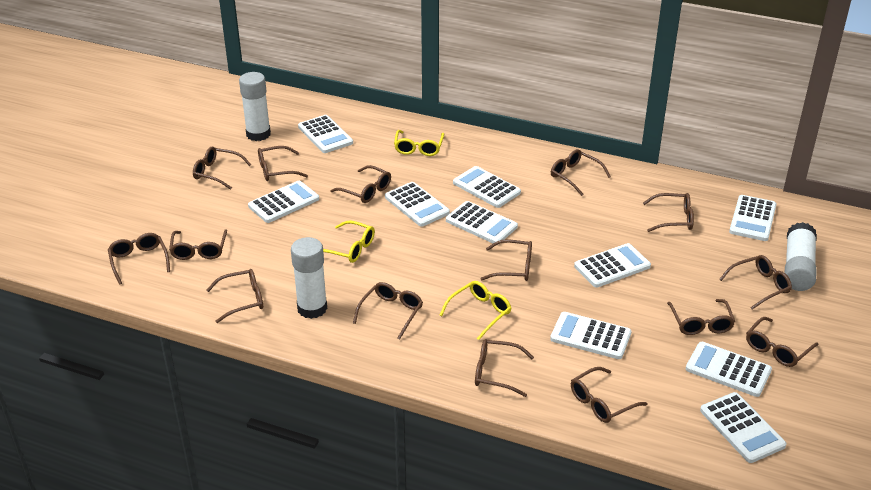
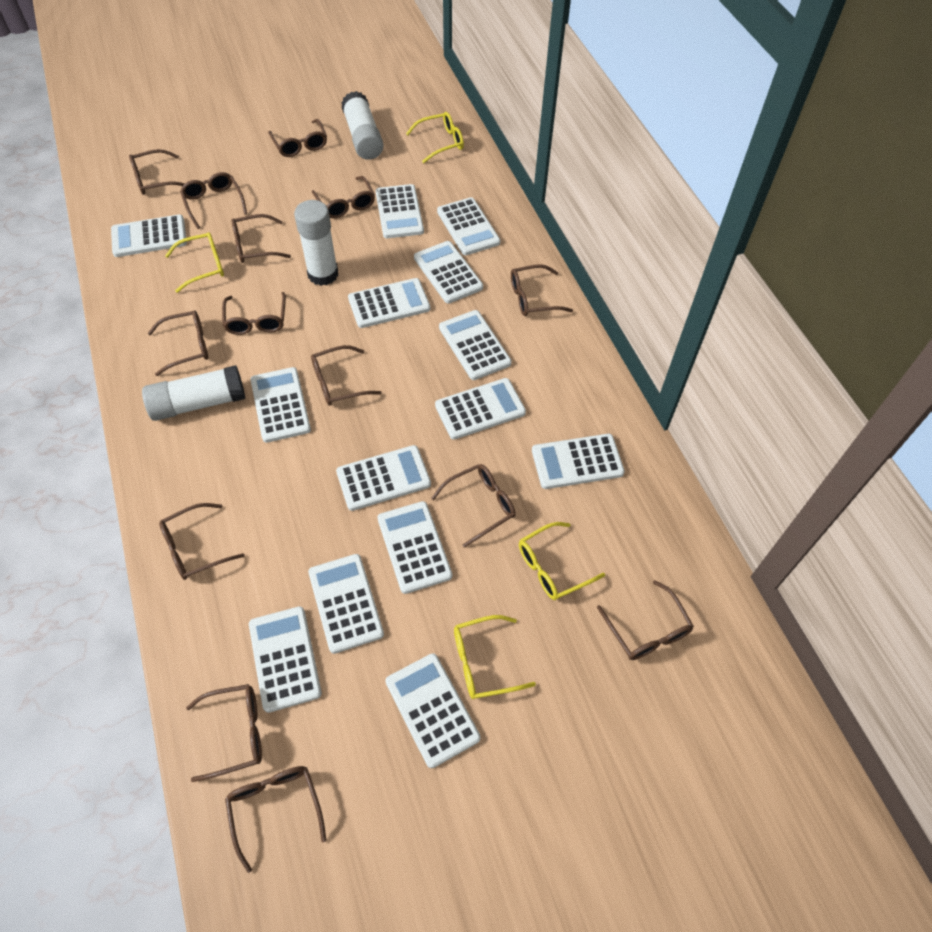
brown glasses: 15 -> 14
white calculator: 10 -> 14
yellow glasses: 3 -> 4

